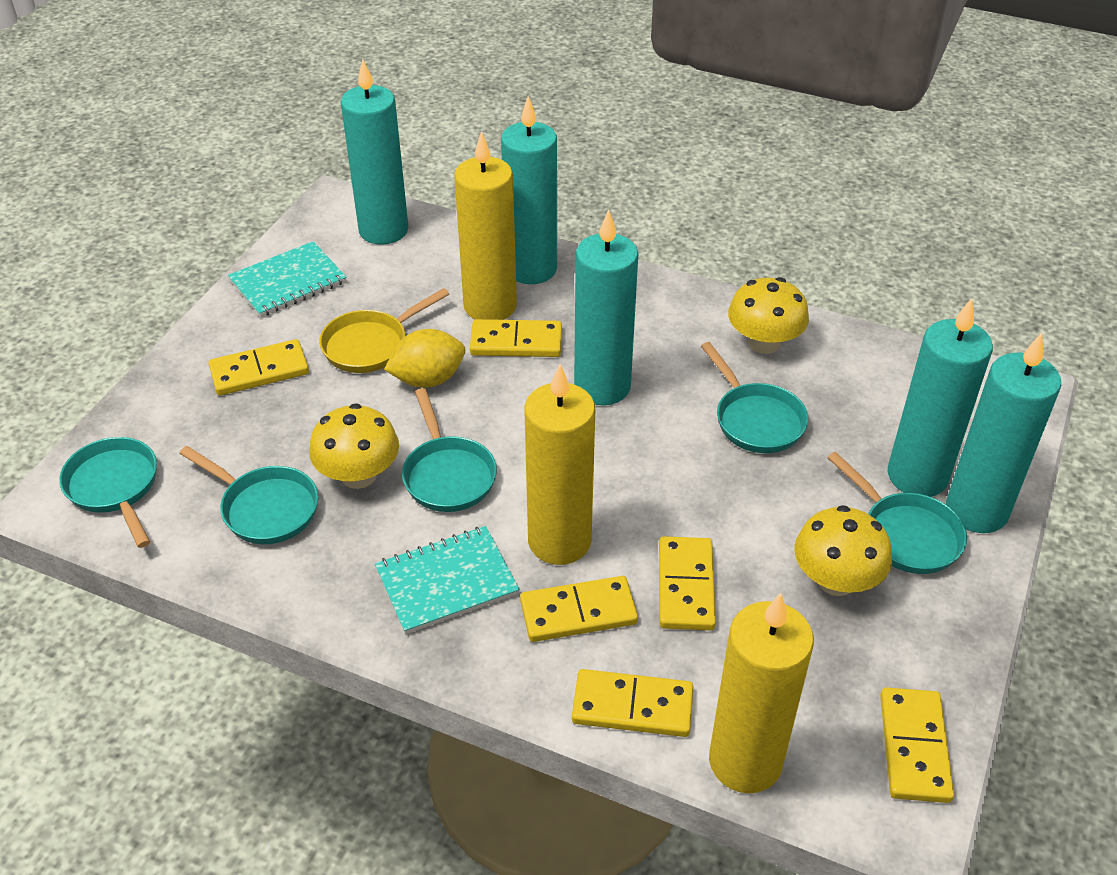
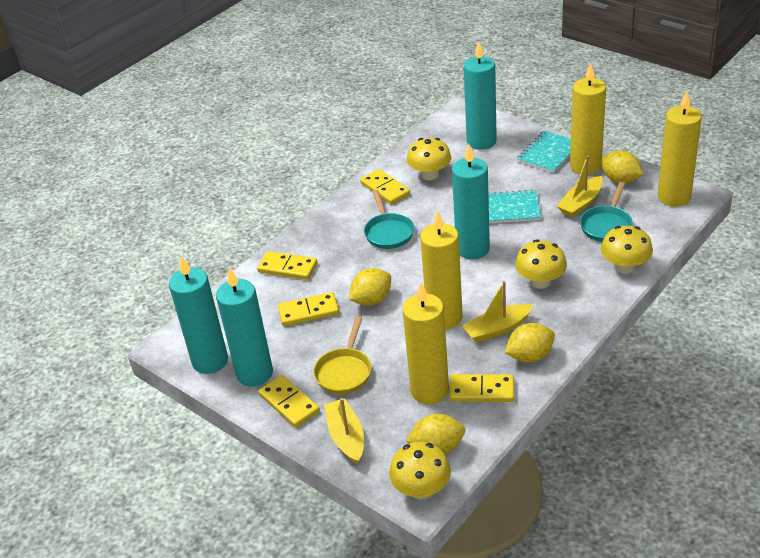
turquoise candle: 5 -> 4
turquoise pan: 5 -> 2
yellow boat: 0 -> 3
yellow candle: 3 -> 4
yellow domino: 6 -> 5
yellow lemon: 1 -> 4
yellow mushroom: 3 -> 4

